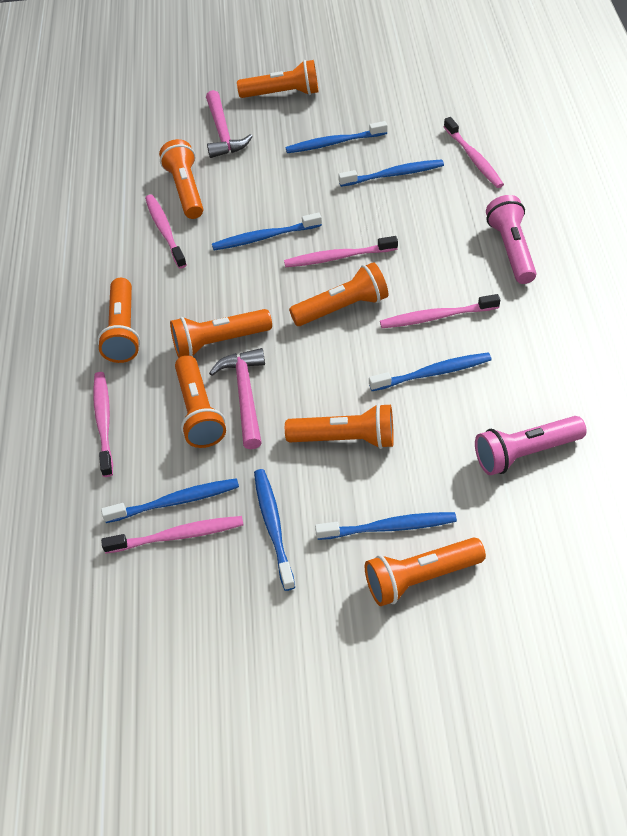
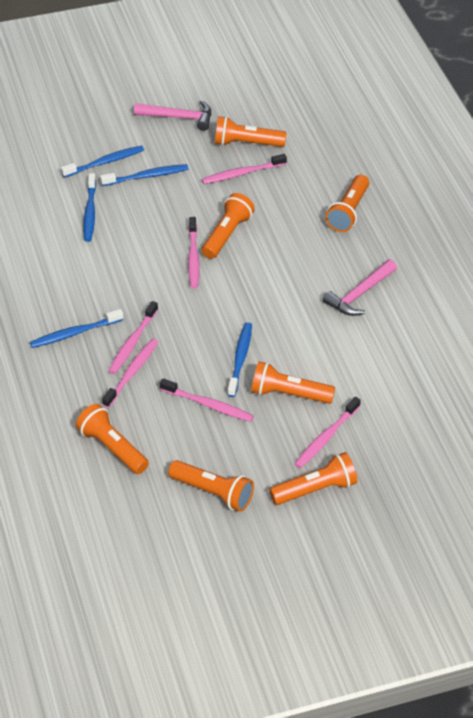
blue toothbrush: 7 -> 5
orange flashlight: 8 -> 7
pink flashlight: 2 -> 0

